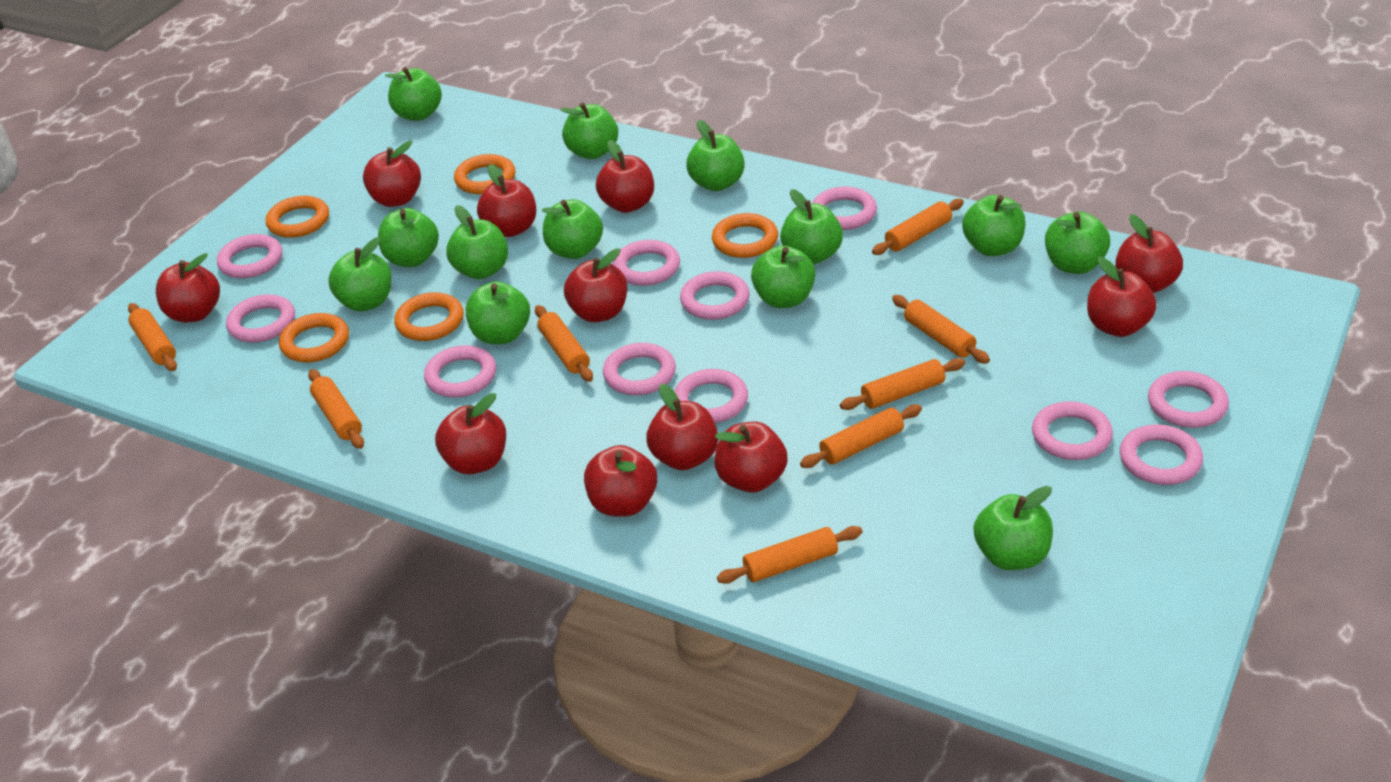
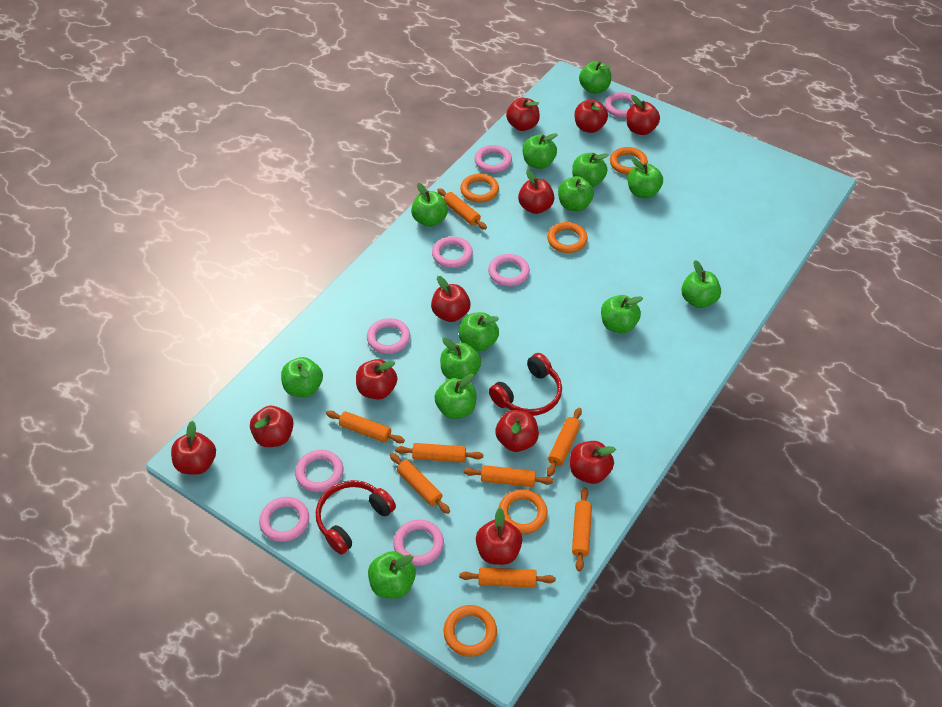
pink ring: 11 -> 8
red headphones: 0 -> 2

